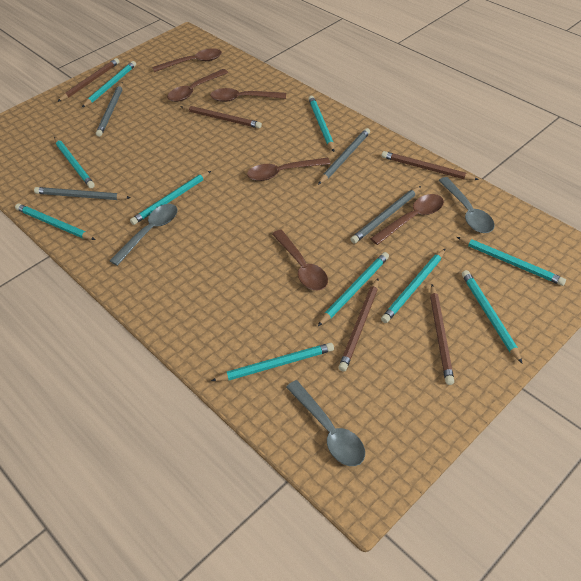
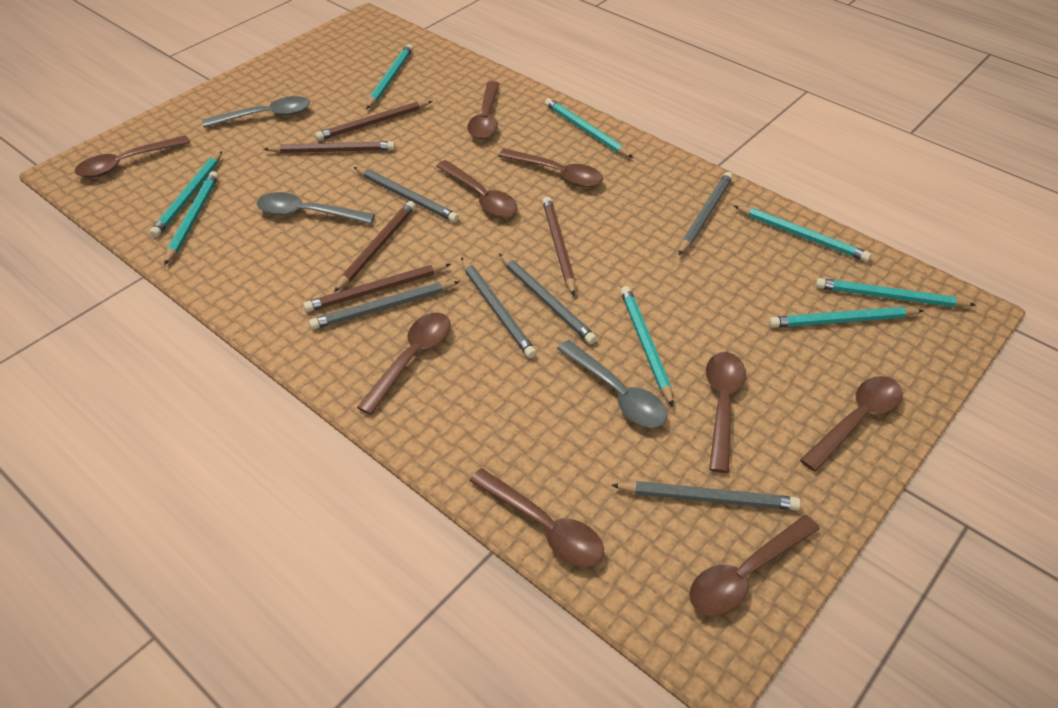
brown spoon: 6 -> 9
grey pencil: 4 -> 6
turquoise pencil: 10 -> 8

